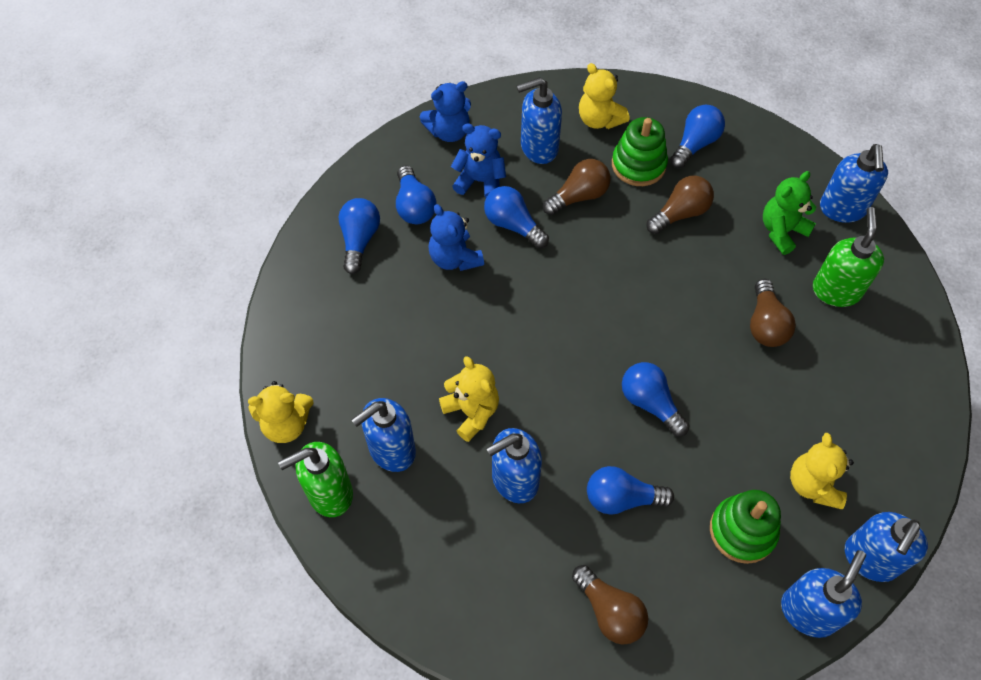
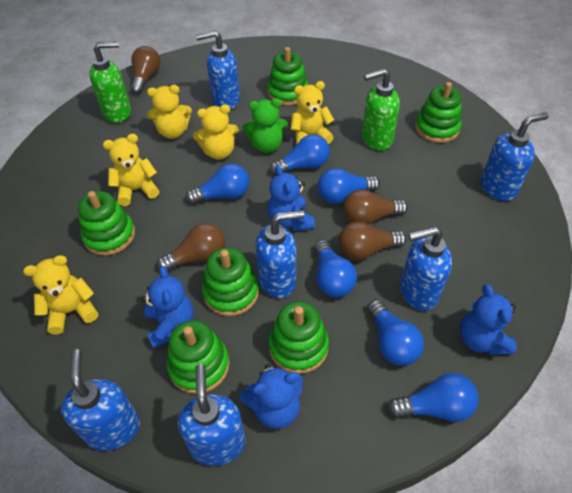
blue teddy bear: 3 -> 4
green stacking toy: 2 -> 6
yellow teddy bear: 4 -> 5

